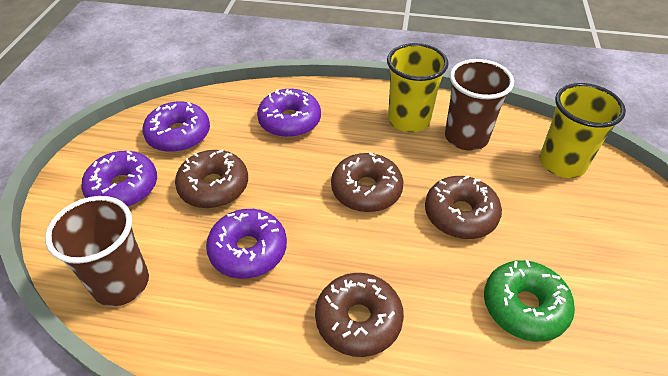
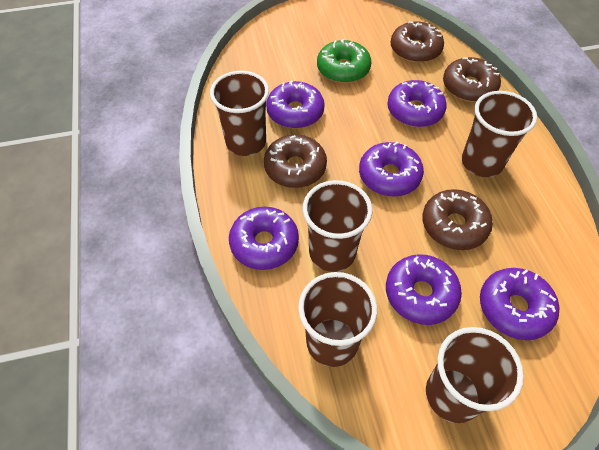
brown cup: 2 -> 5
purple donut: 4 -> 6
yellow cup: 2 -> 0

